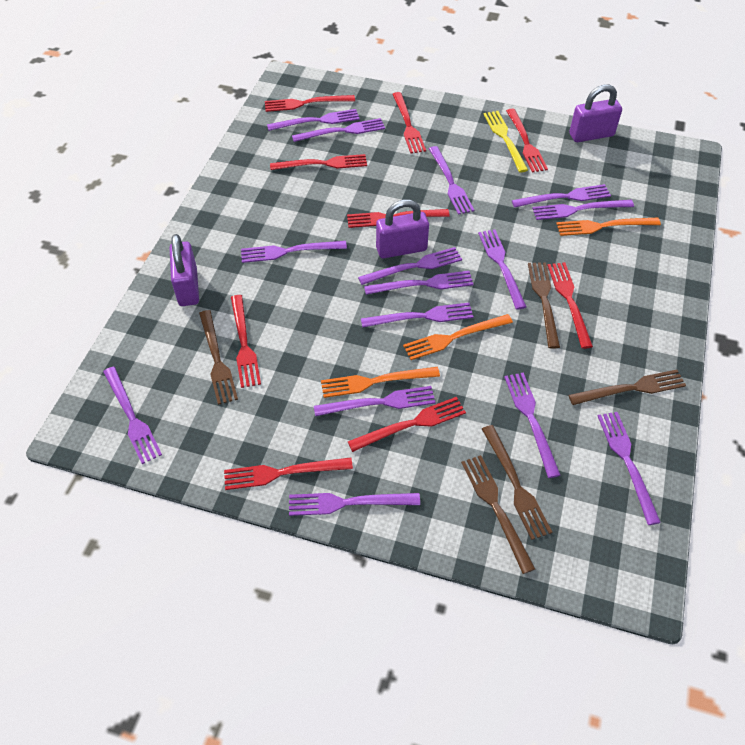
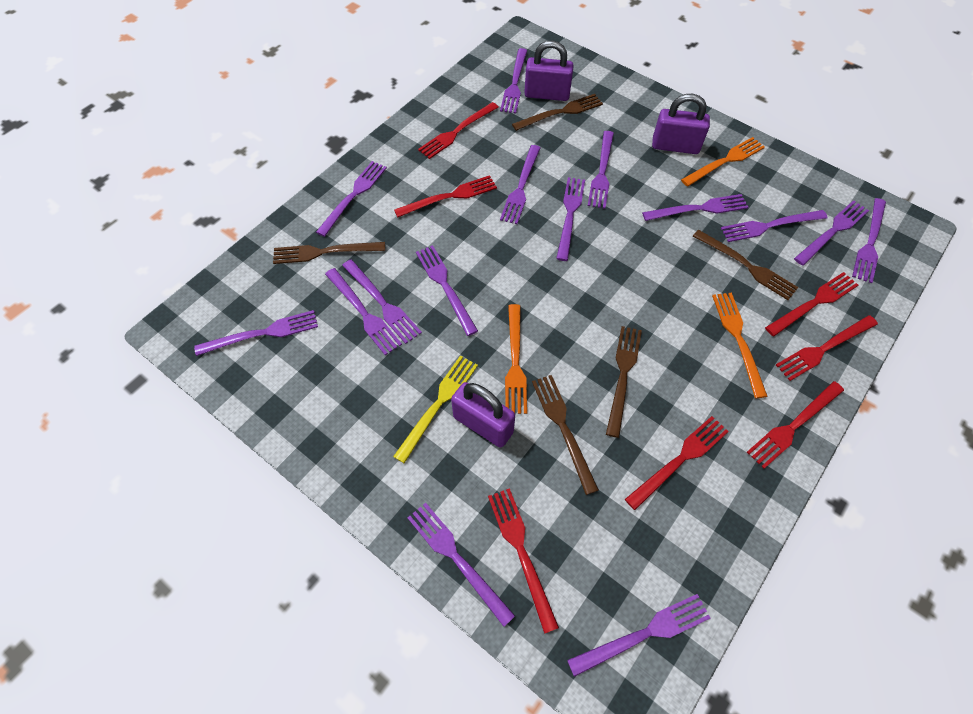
red fork: 9 -> 7

